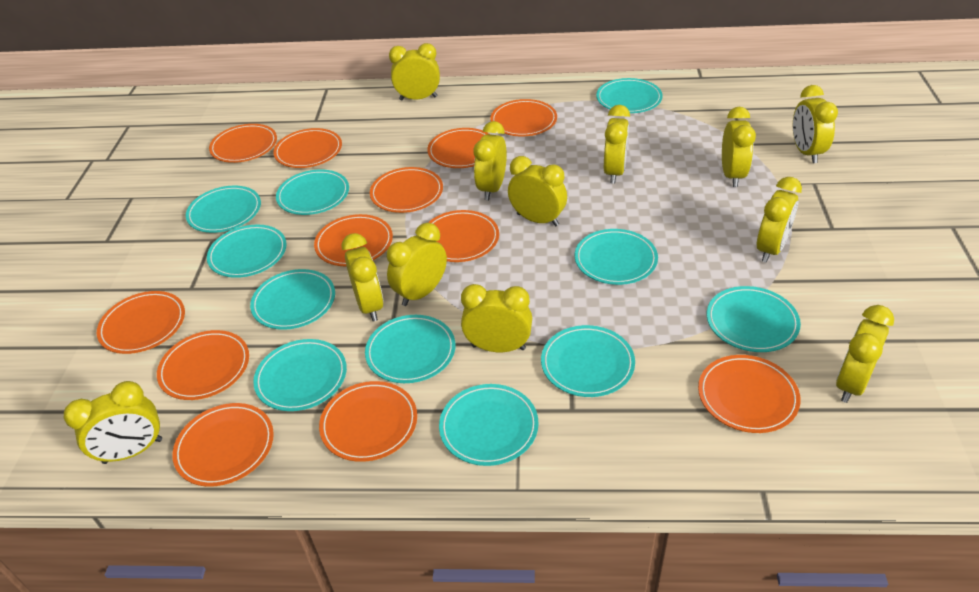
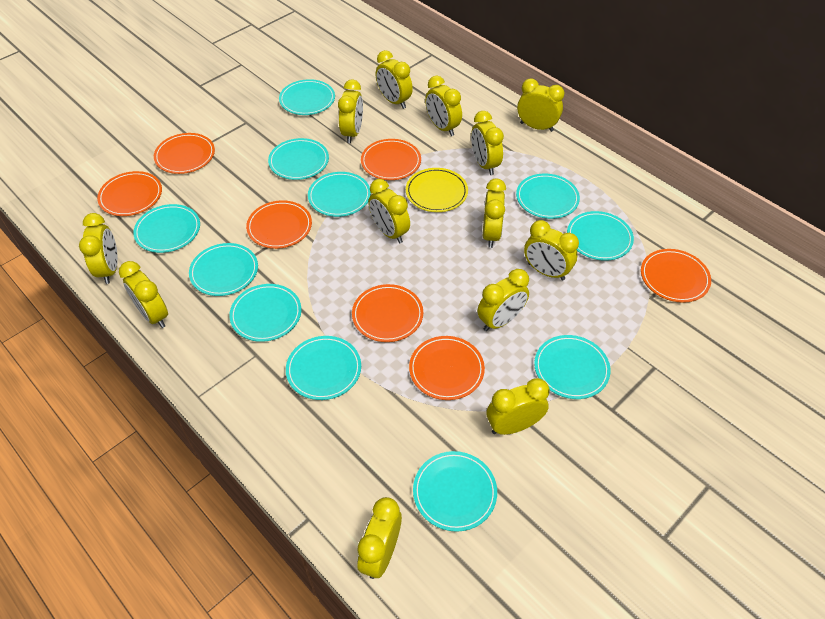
orange plate: 12 -> 7
yellow clock: 12 -> 13
yellow plate: 0 -> 1

